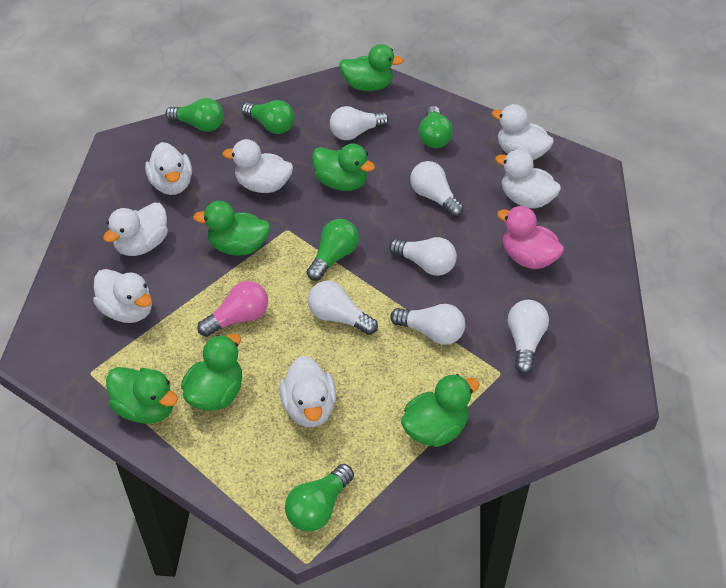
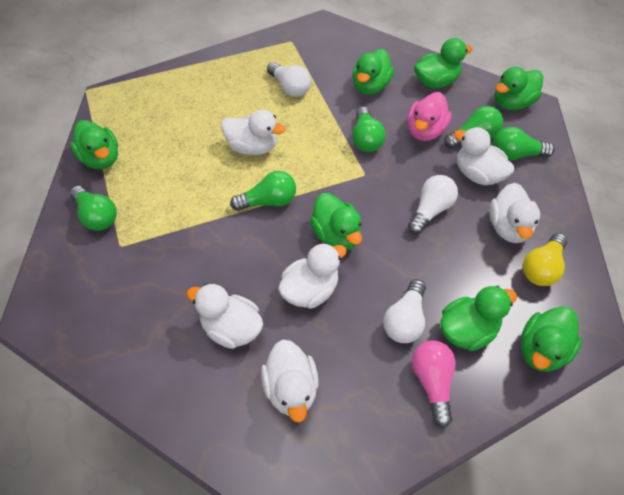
green duck: 6 -> 7
white duck: 7 -> 6
white light bulb: 6 -> 3
yellow light bulb: 0 -> 1

